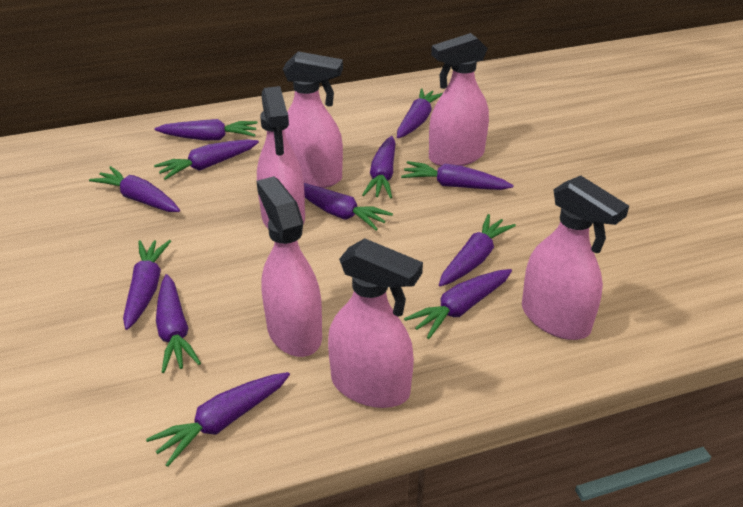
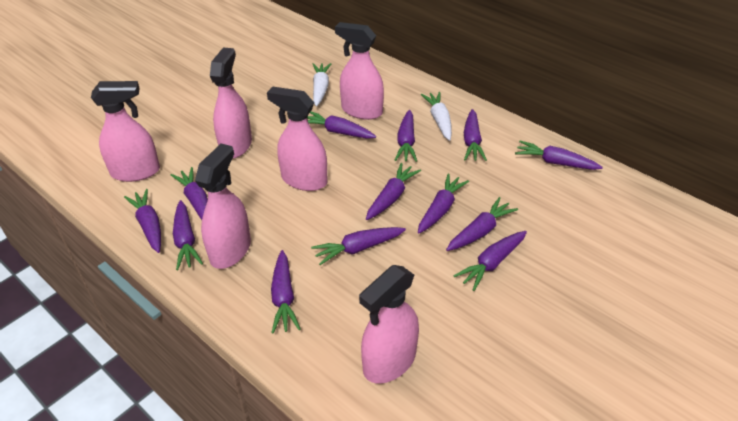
purple carrot: 12 -> 13
white carrot: 0 -> 2

